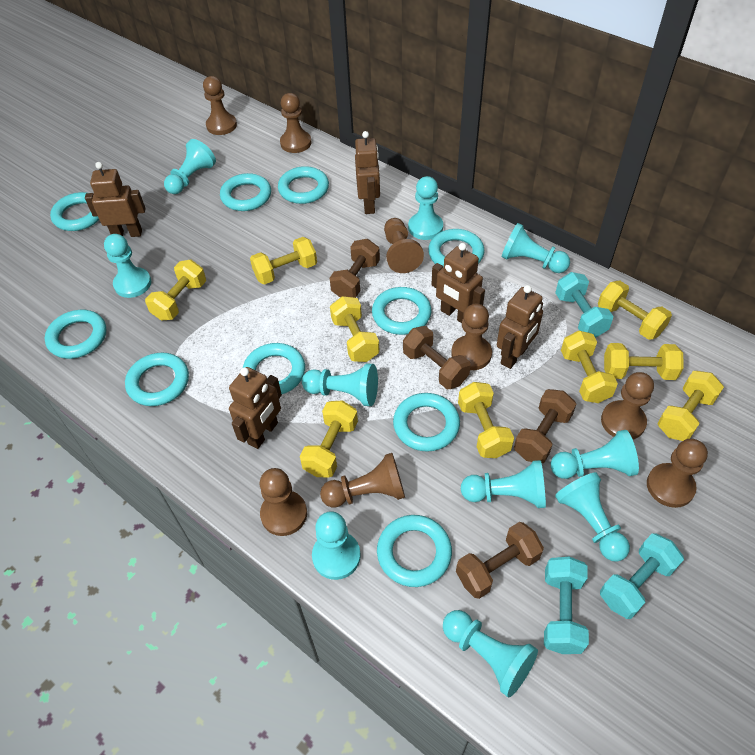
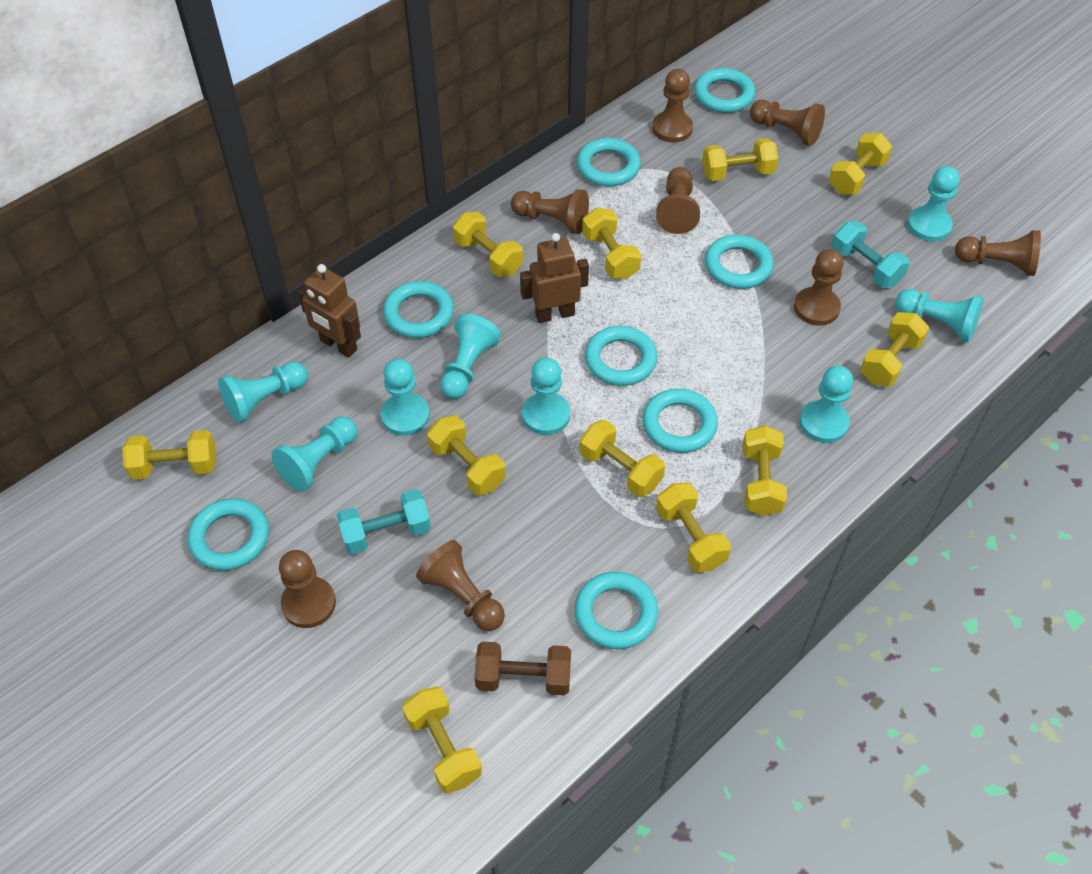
brown dumbbell: 4 -> 1
brown robot: 5 -> 2
turquoise dumbbell: 3 -> 2
turquoise pawn: 10 -> 8
turquoise ring: 10 -> 8
yellow dumbbell: 9 -> 11

